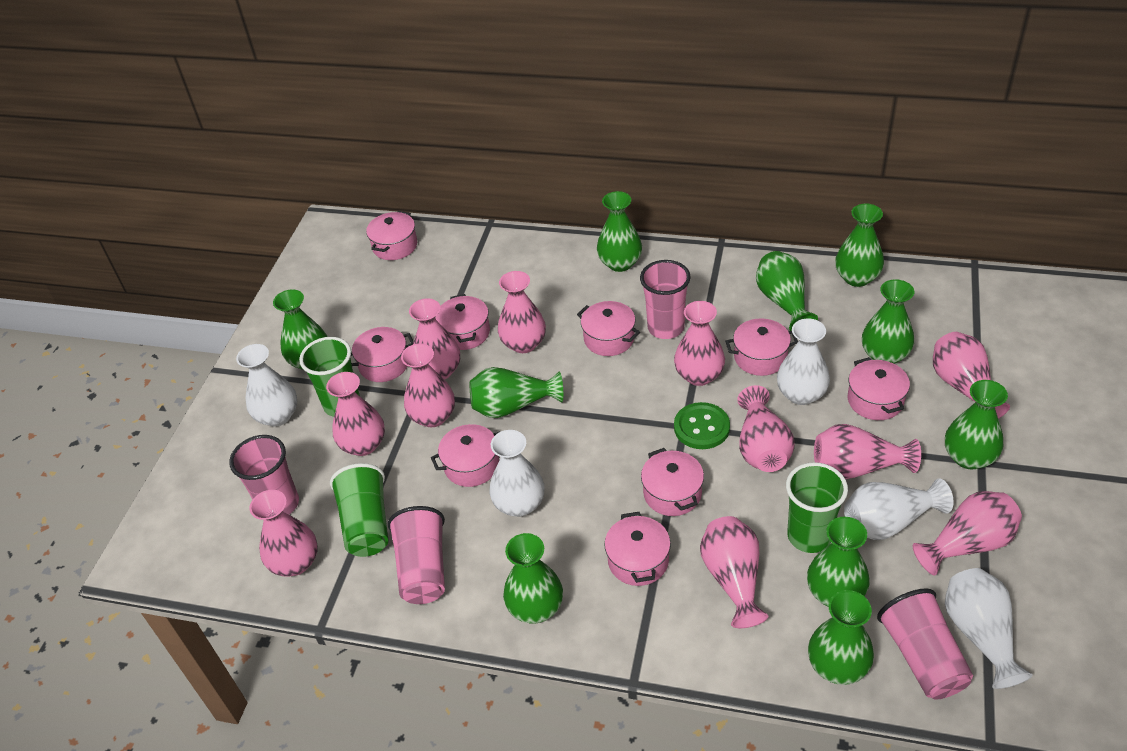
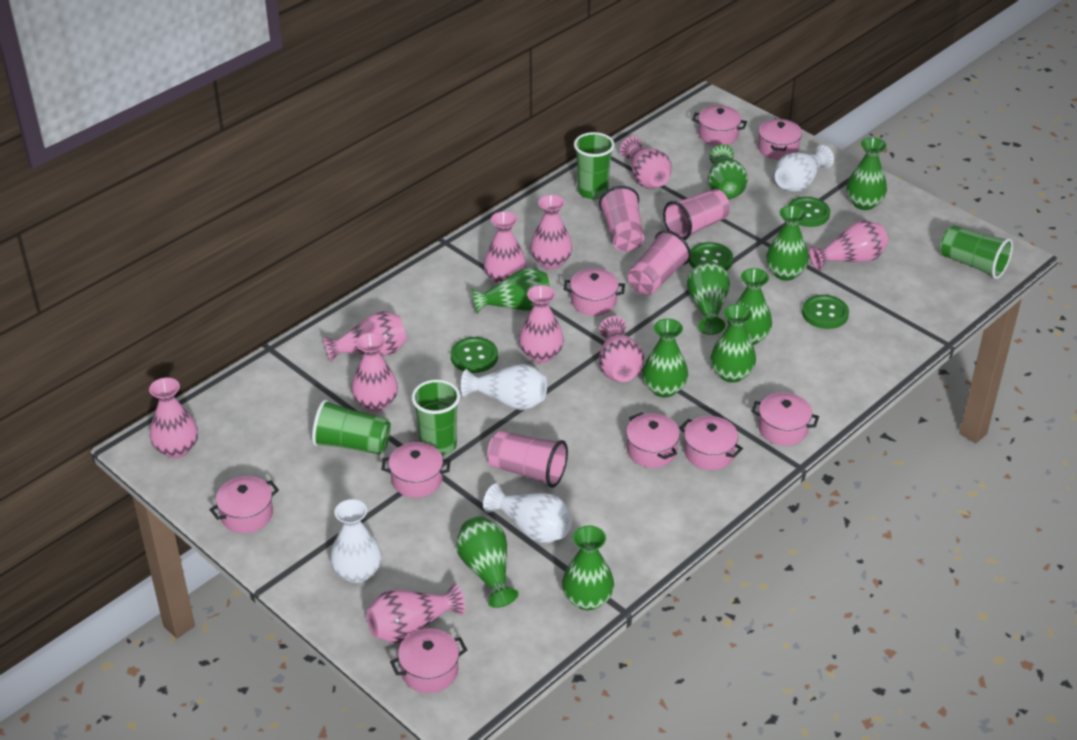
green button: 1 -> 4
green cup: 3 -> 4
pink vase: 11 -> 10
white vase: 5 -> 4

